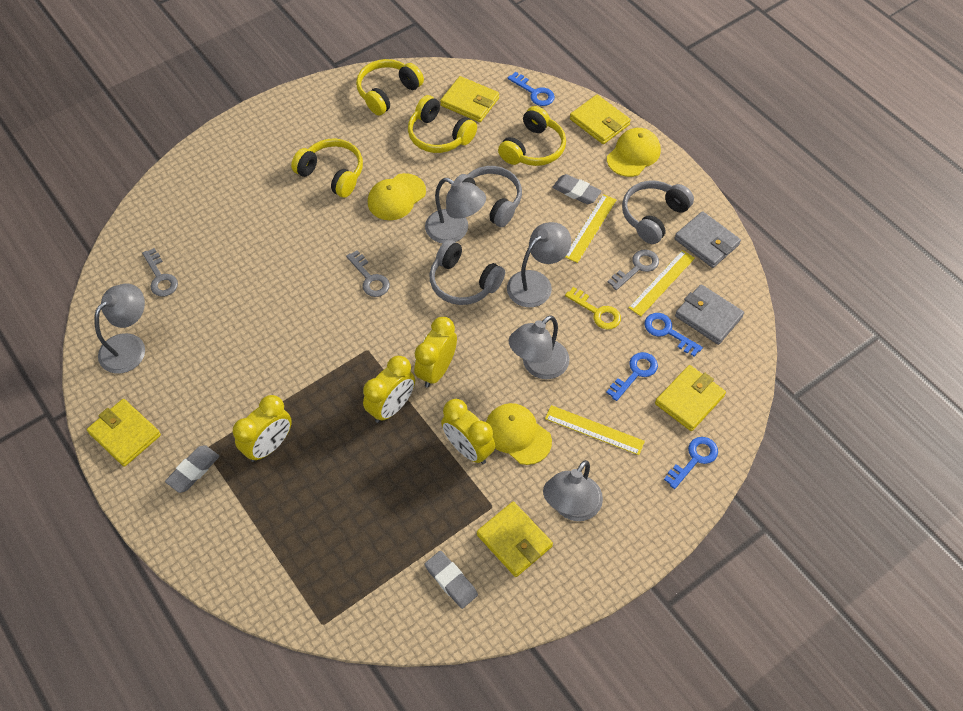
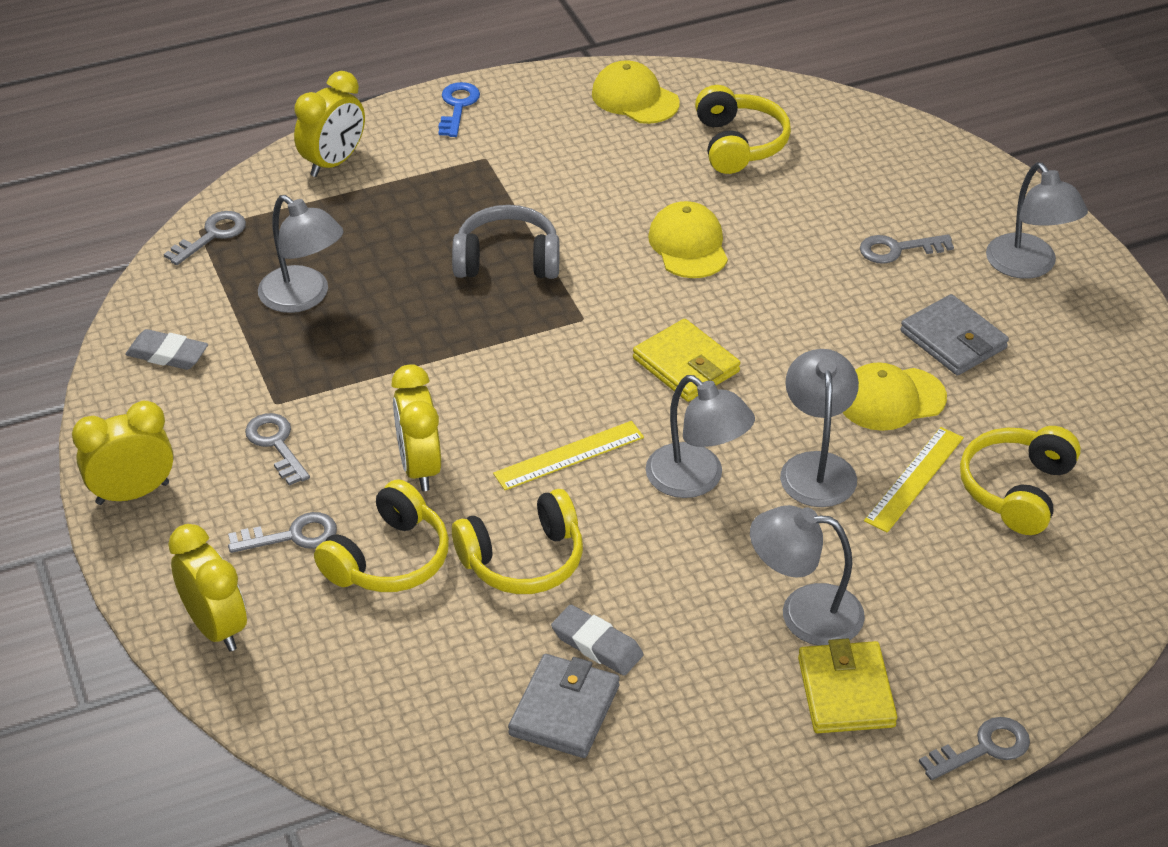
blue key: 4 -> 1
grey eraser: 3 -> 2
grey headphones: 3 -> 1
grey key: 3 -> 5
yellow key: 1 -> 0
yellow ruler: 3 -> 2
yellow wallet: 5 -> 2

